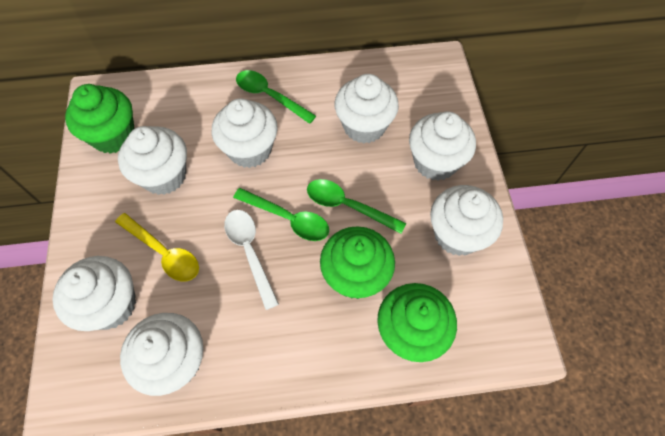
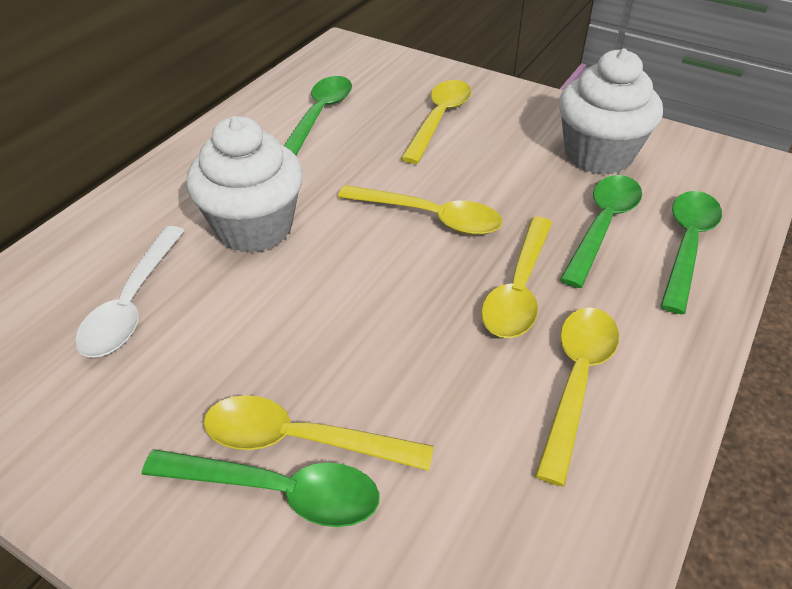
green cupcake: 3 -> 0
green spoon: 3 -> 4
white cupcake: 7 -> 2
yellow spoon: 1 -> 5

